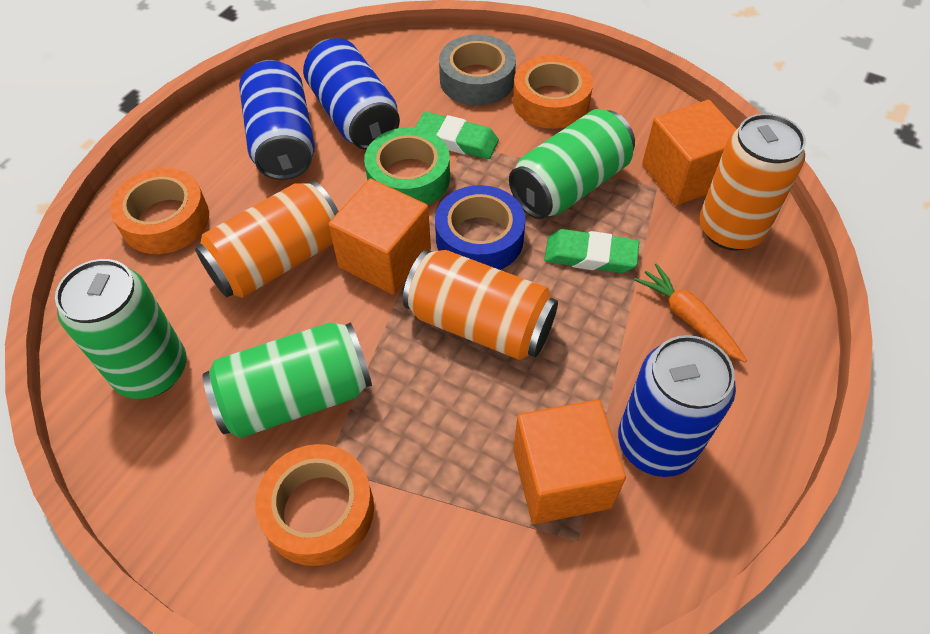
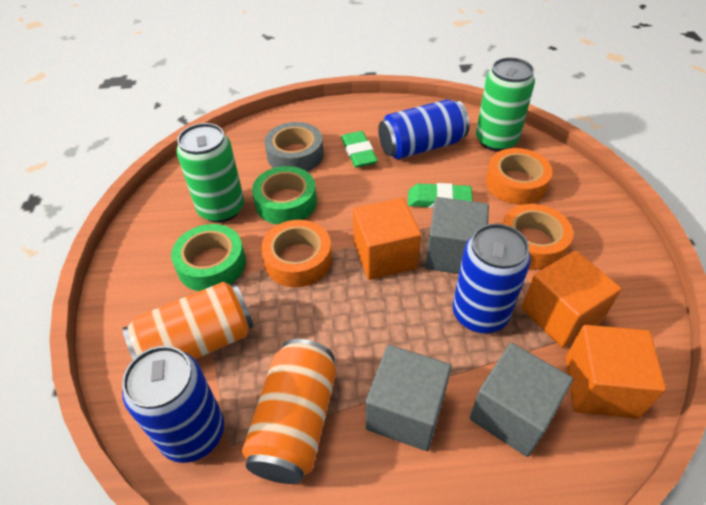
blue tape: 1 -> 0
green can: 3 -> 2
green tape: 1 -> 2
grey cube: 0 -> 3
orange can: 3 -> 2
orange carrot: 1 -> 0

